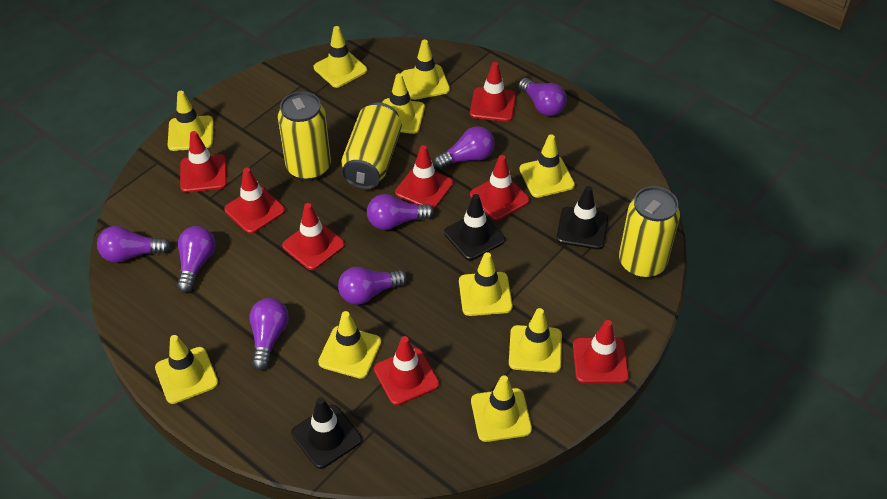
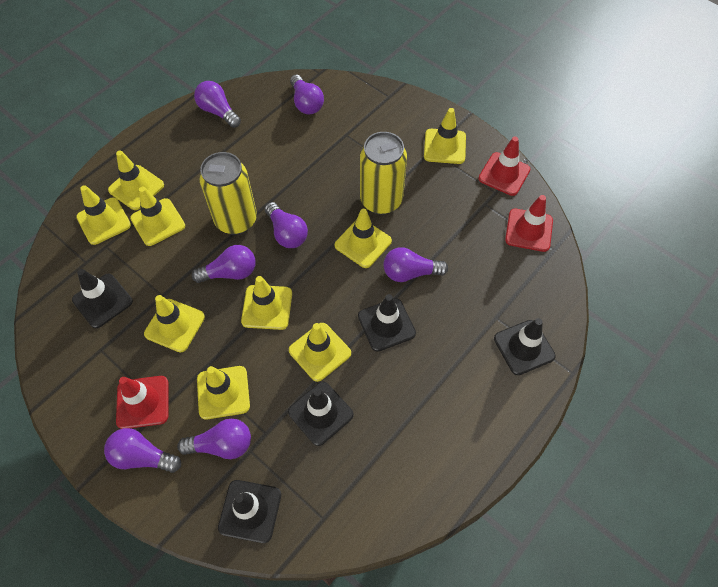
black traffic cone: 3 -> 5
red traffic cone: 8 -> 3
yellow can: 3 -> 2
yellow traffic cone: 10 -> 9

